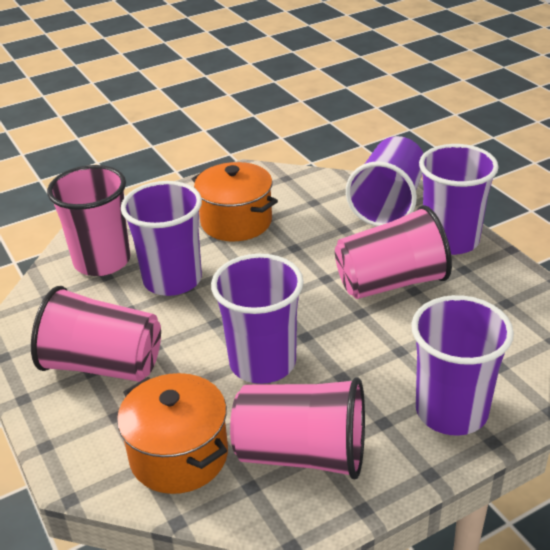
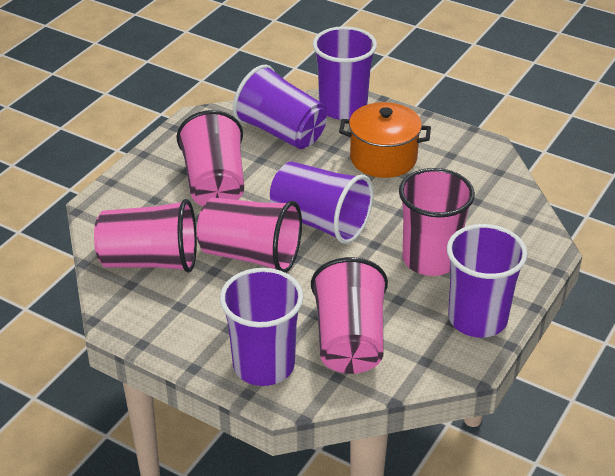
orange pot: 2 -> 1
pink cup: 4 -> 5

